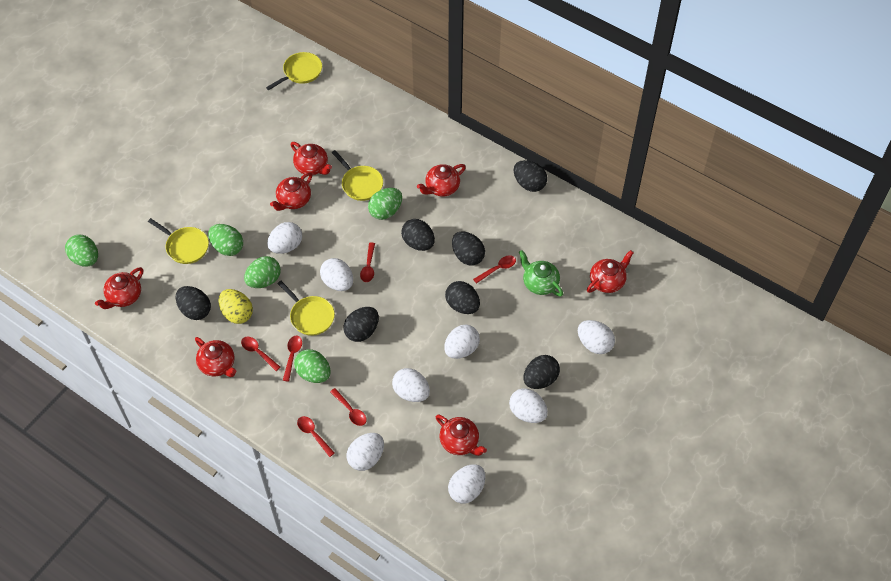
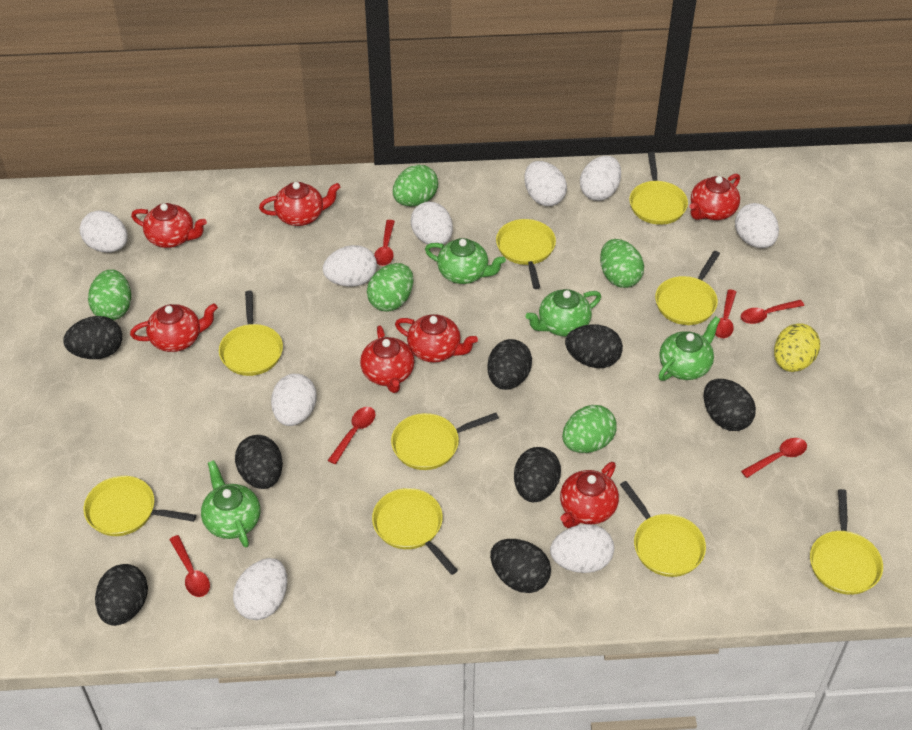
black egg: 7 -> 8
green teapot: 1 -> 4
white egg: 8 -> 9
yellow pan: 4 -> 9

